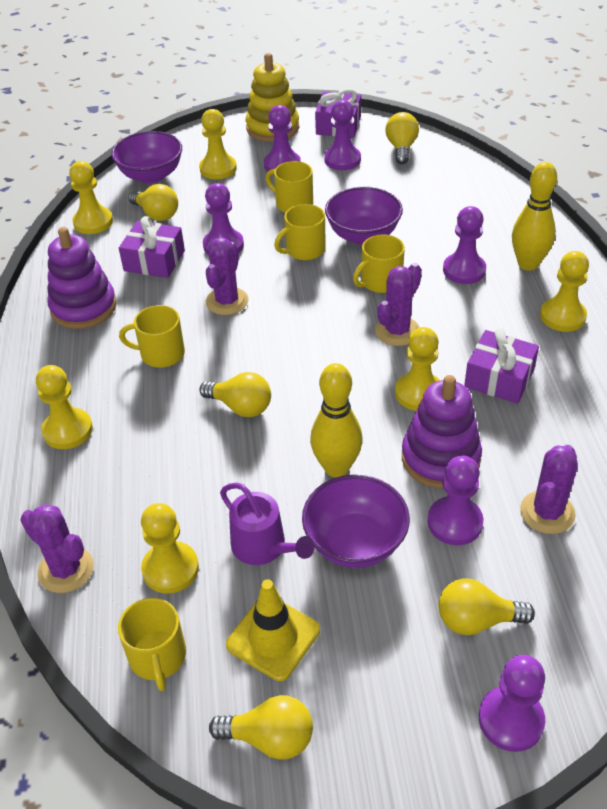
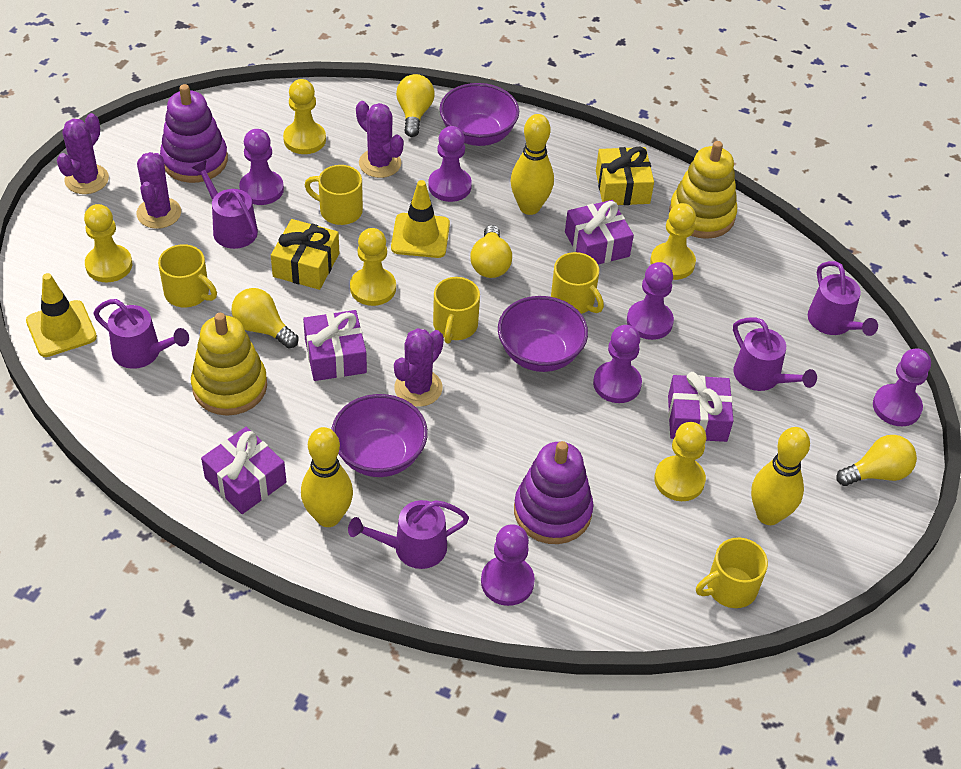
purple gift: 3 -> 4
purple watering can: 1 -> 5
yellow bowling pin: 2 -> 3
yellow gift: 0 -> 2
yellow light bulb: 5 -> 4
yellow pawn: 6 -> 5
yellow stacking toy: 1 -> 2
yellow traffic cone: 1 -> 2

